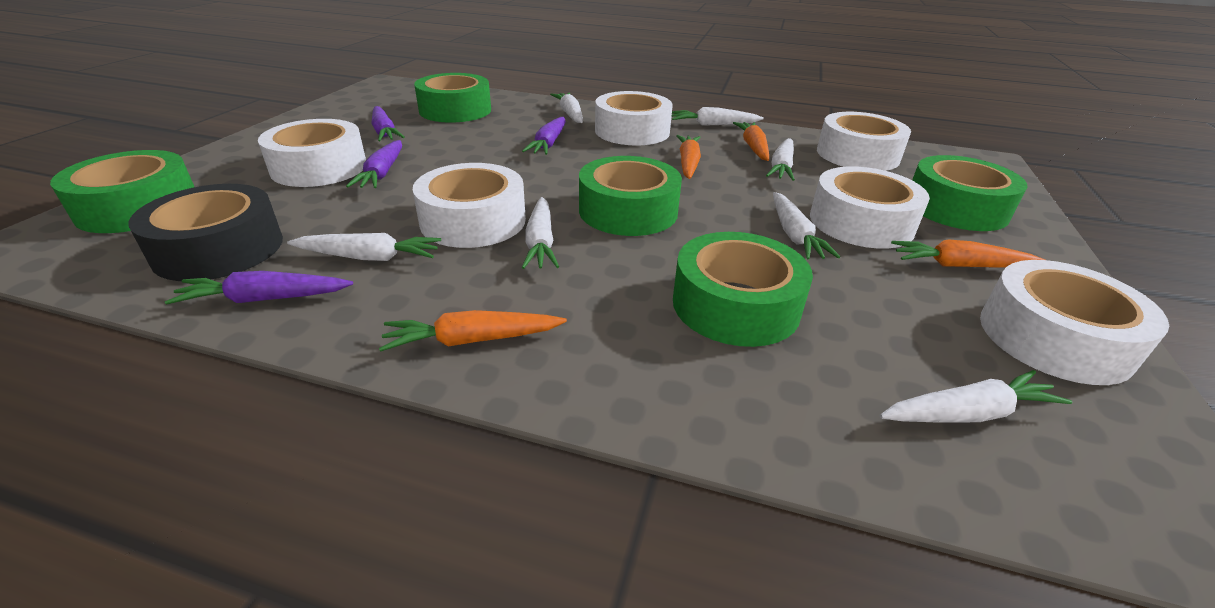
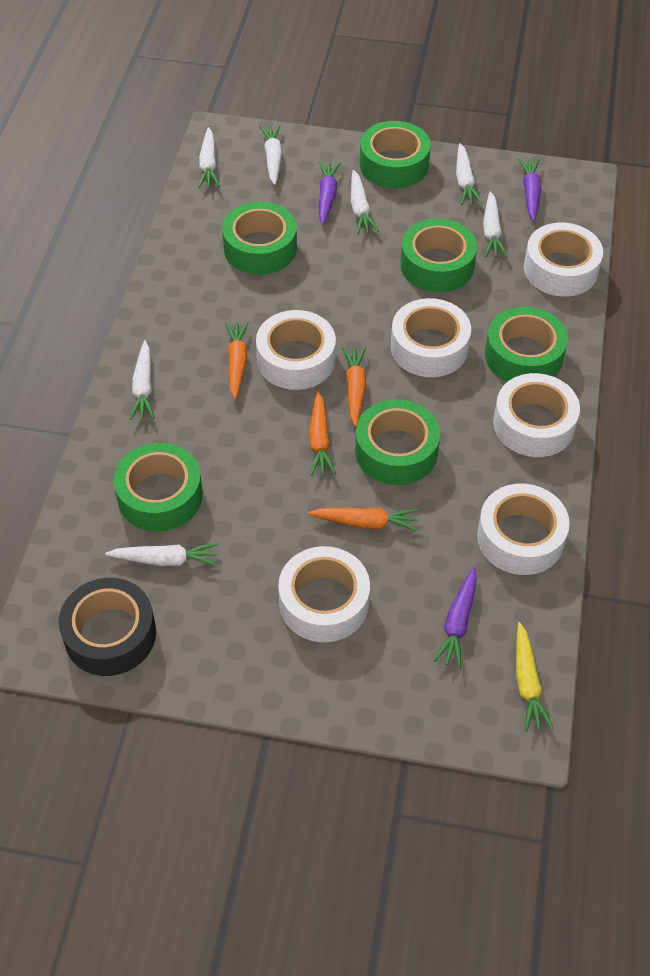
green tape: 5 -> 6
purple carrot: 4 -> 3
yellow carrot: 0 -> 1

